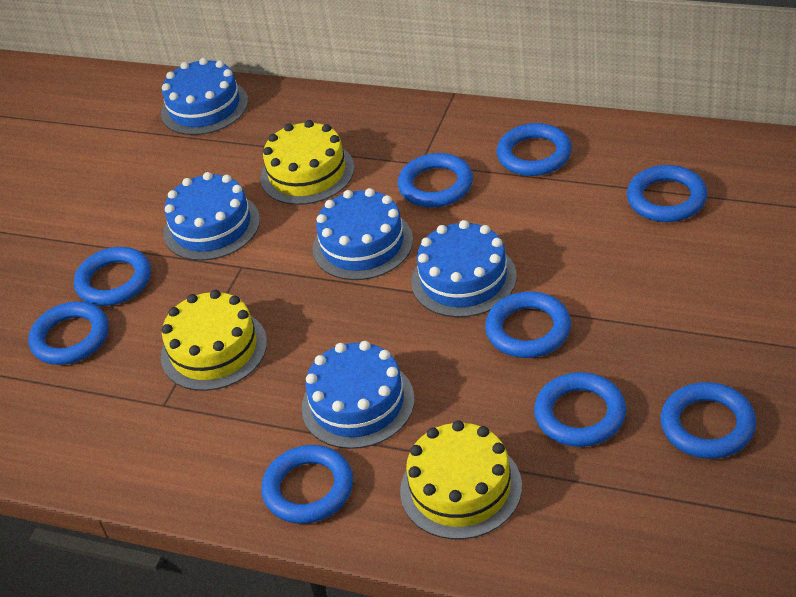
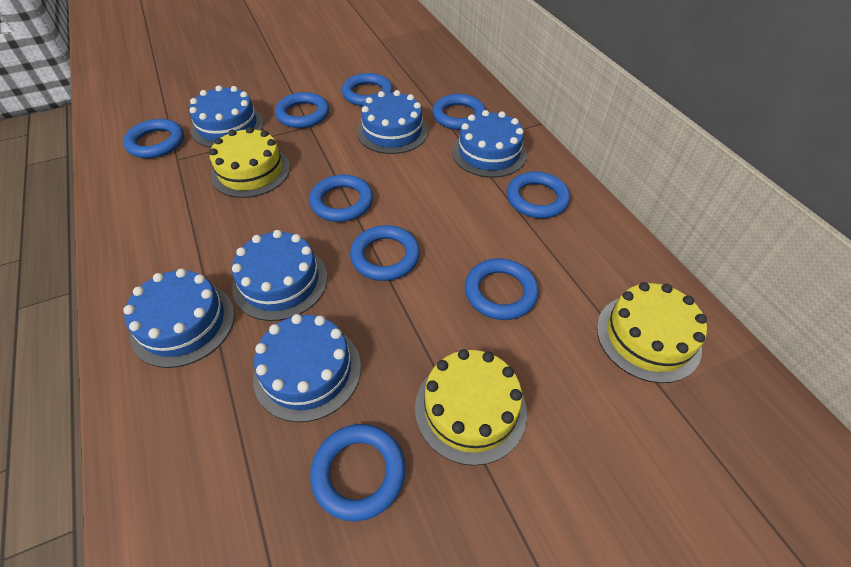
blue cake: 5 -> 6

